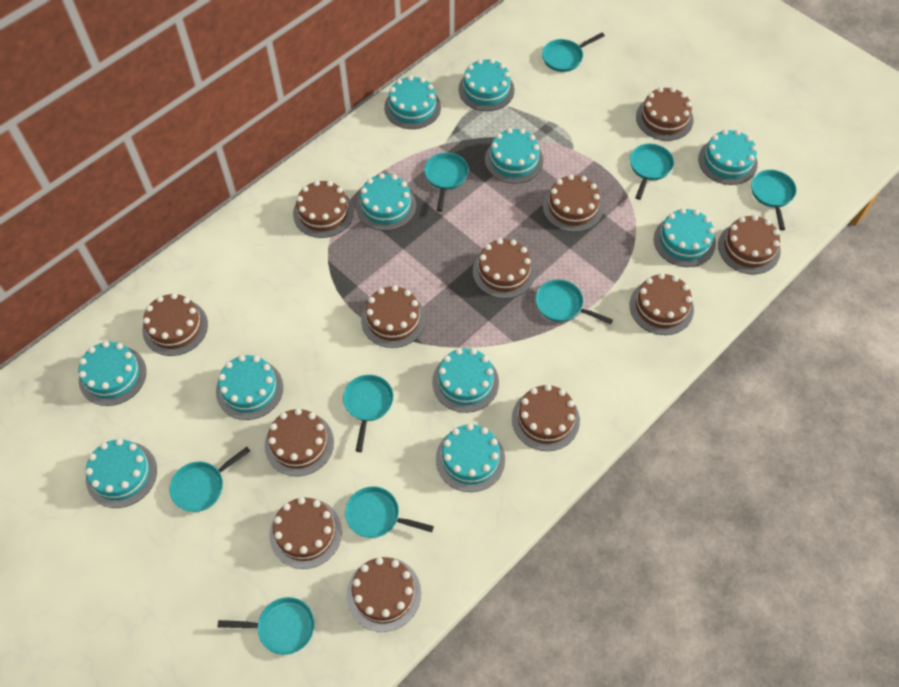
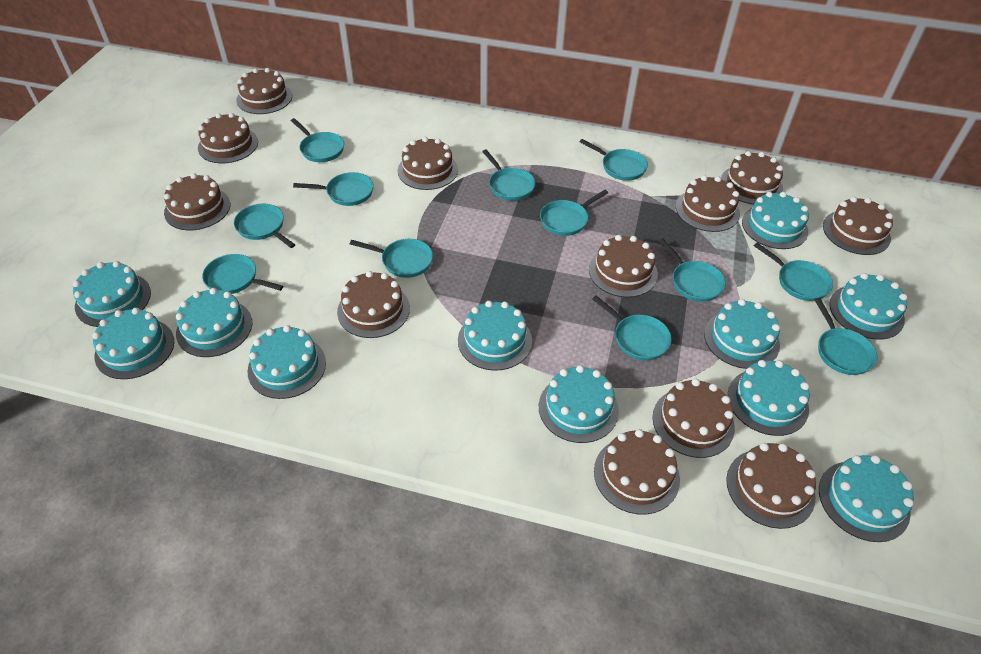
turquoise pan: 9 -> 12

